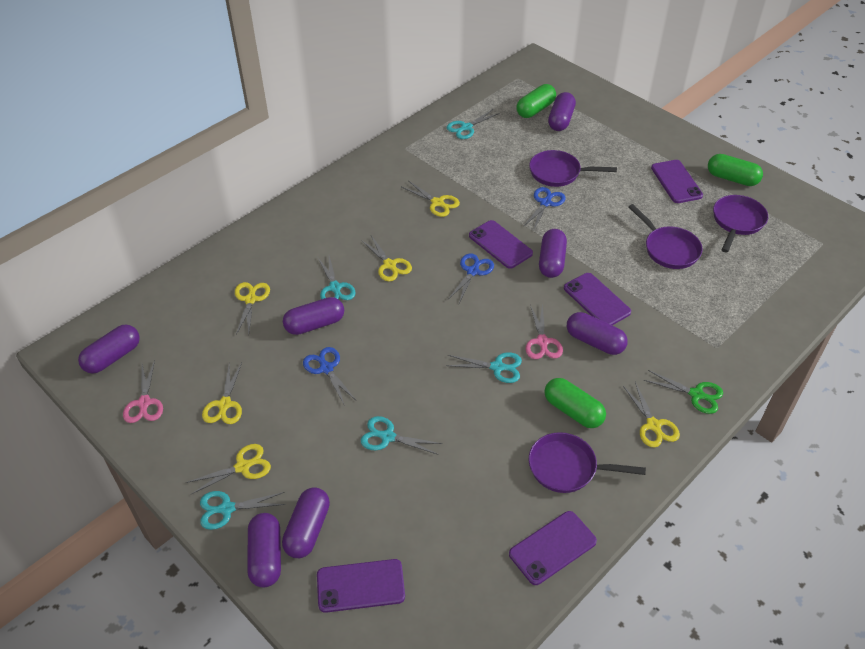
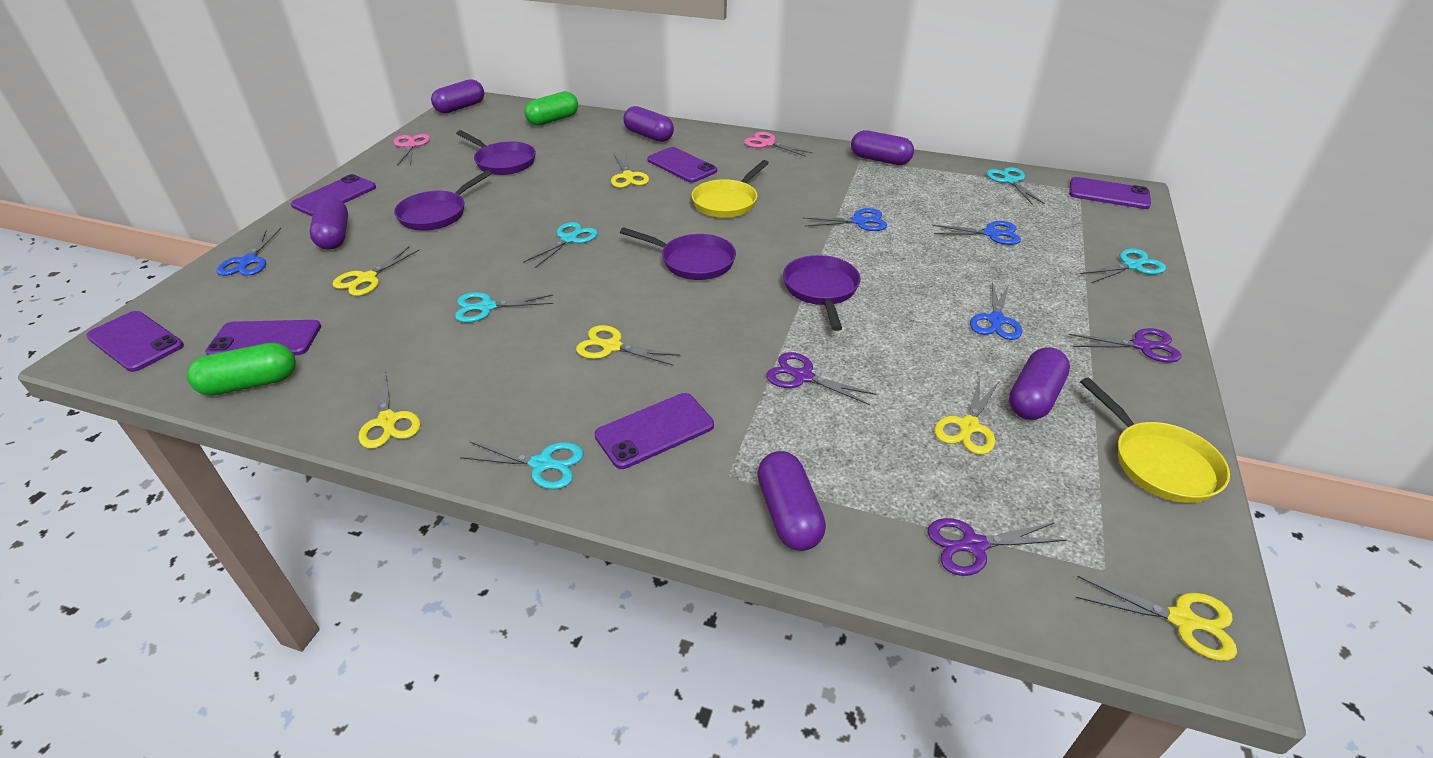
blue scissors: 3 -> 4
green capsule: 3 -> 2
green scissors: 1 -> 0
purple capsule: 7 -> 6
purple phone: 5 -> 6
purple scissors: 0 -> 3
yellow pan: 0 -> 2

